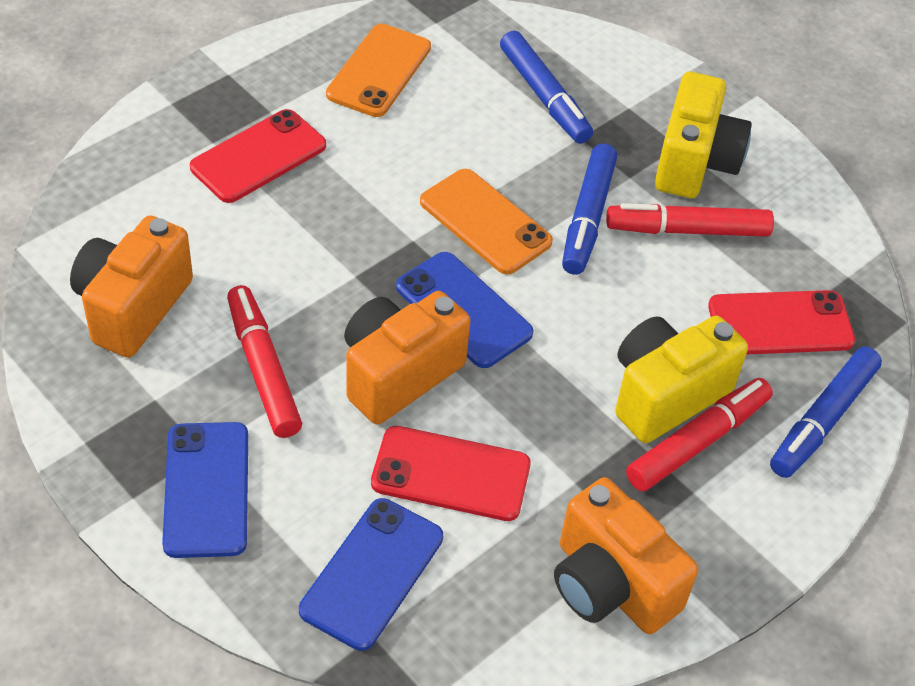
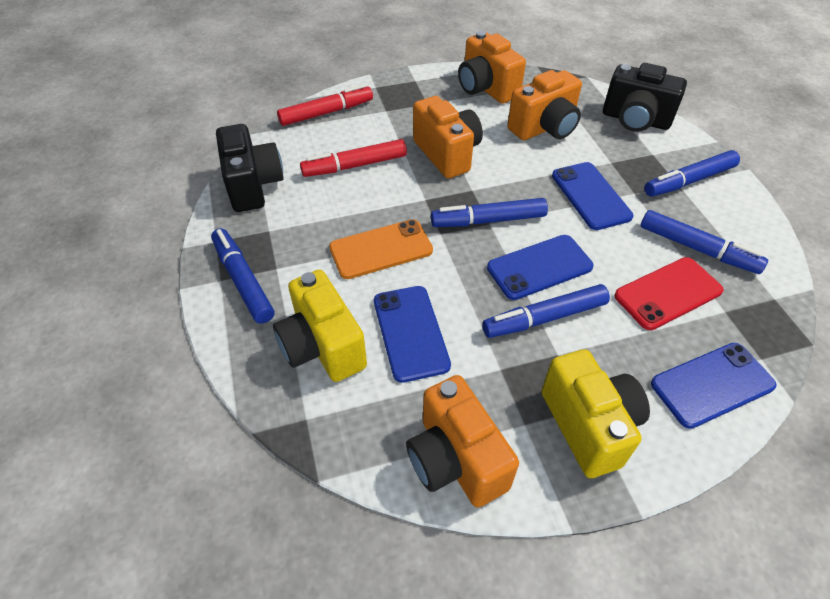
black camera: 0 -> 2
blue marker: 3 -> 5
blue phone: 3 -> 4
orange camera: 3 -> 4
orange phone: 2 -> 1
red marker: 3 -> 2
red phone: 3 -> 1

